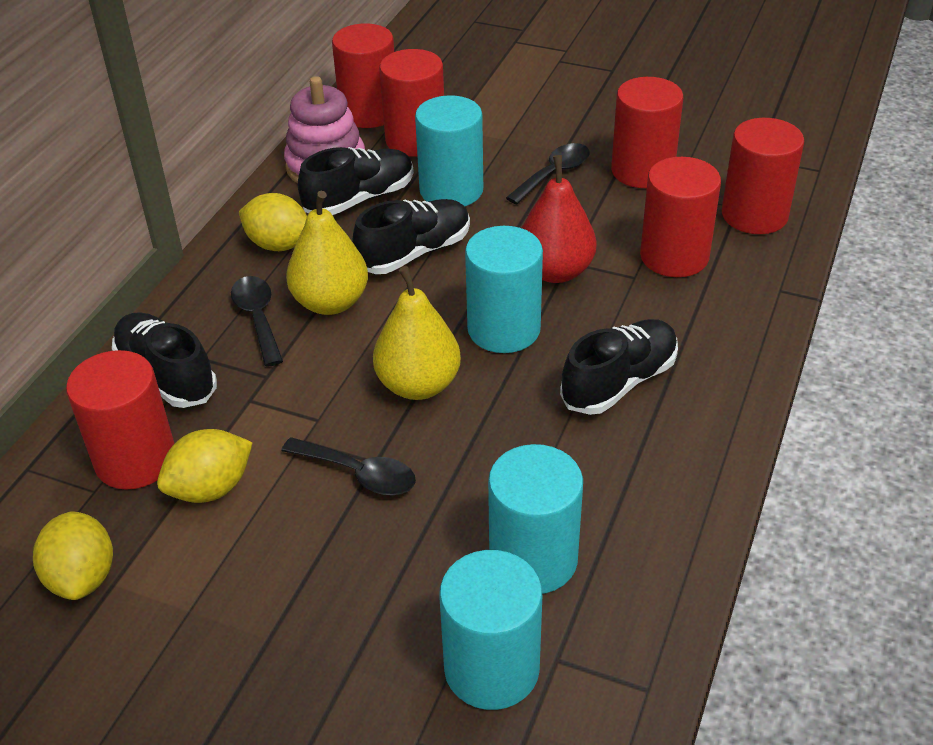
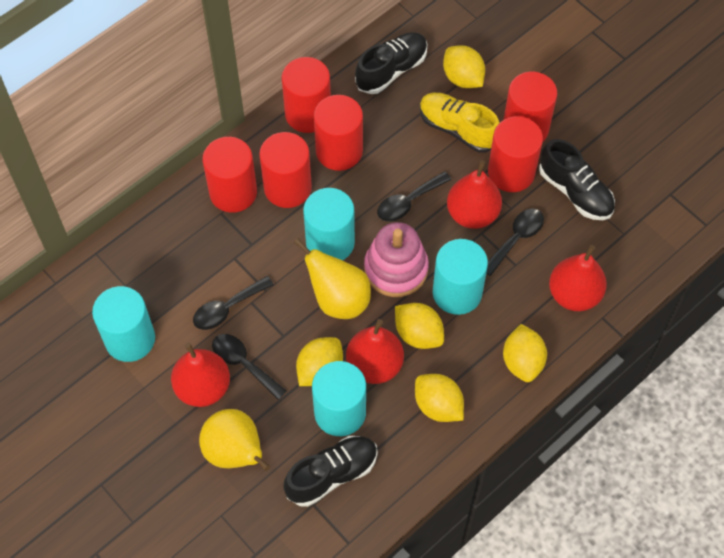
black shoe: 4 -> 3
black spoon: 3 -> 4
red pear: 1 -> 4
yellow lemon: 3 -> 5
yellow shoe: 0 -> 1

